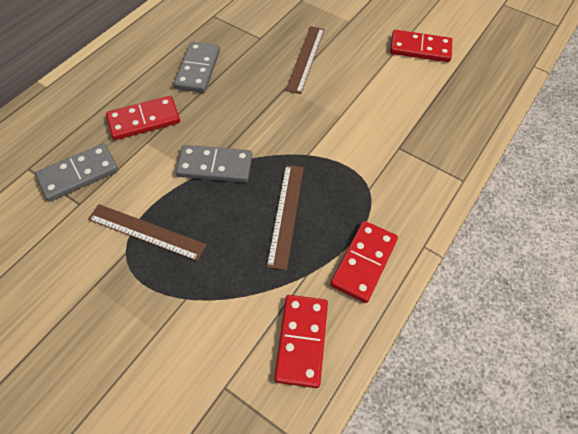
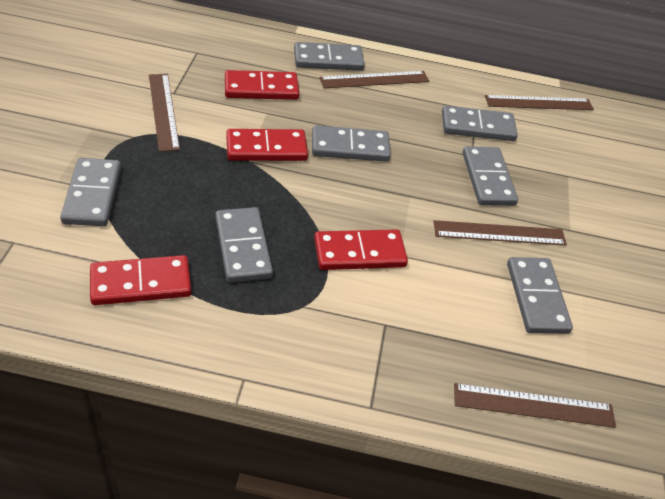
brown ruler: 3 -> 5
grey domino: 3 -> 7

